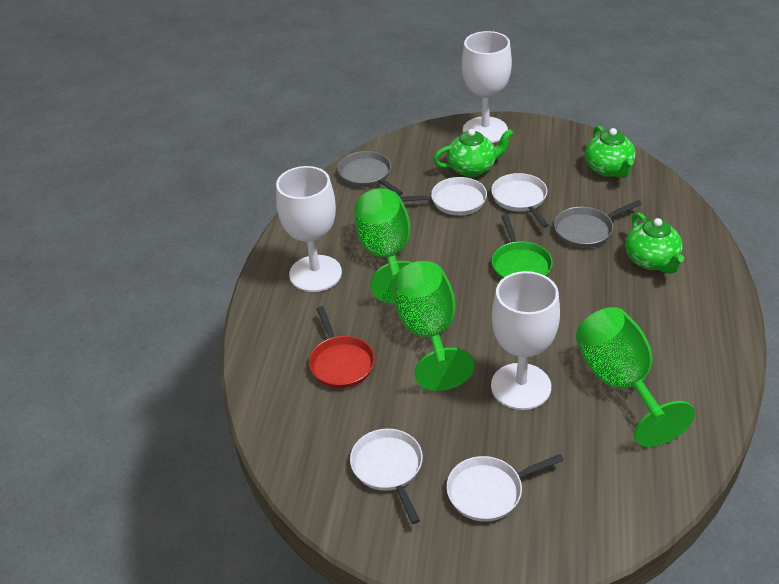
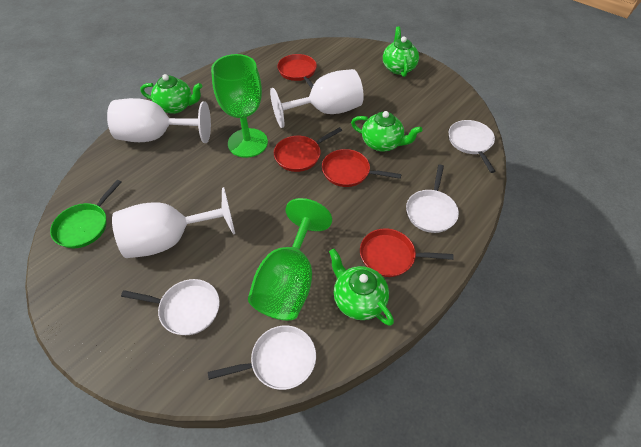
green goblet: 3 -> 2
green teapot: 3 -> 4
grey pan: 2 -> 0
red pan: 1 -> 4

